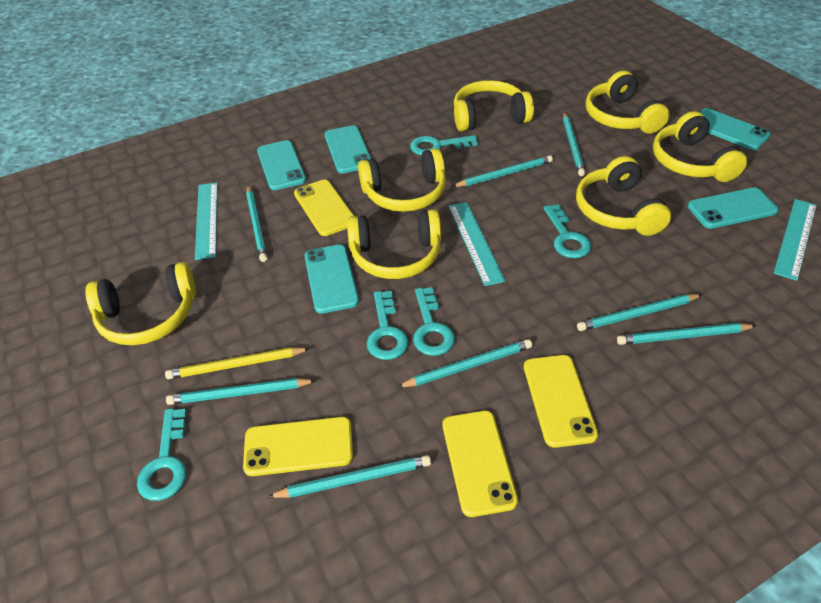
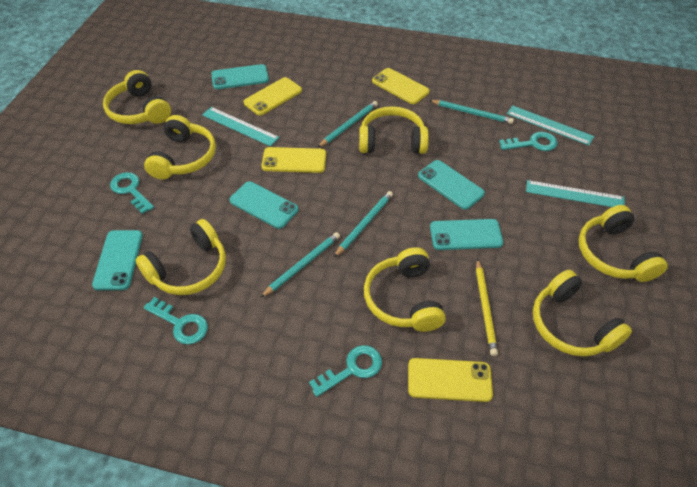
turquoise key: 5 -> 4
turquoise pencil: 8 -> 4

